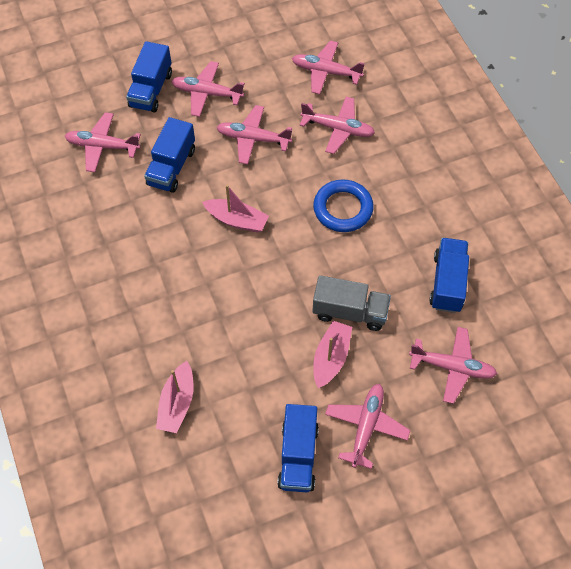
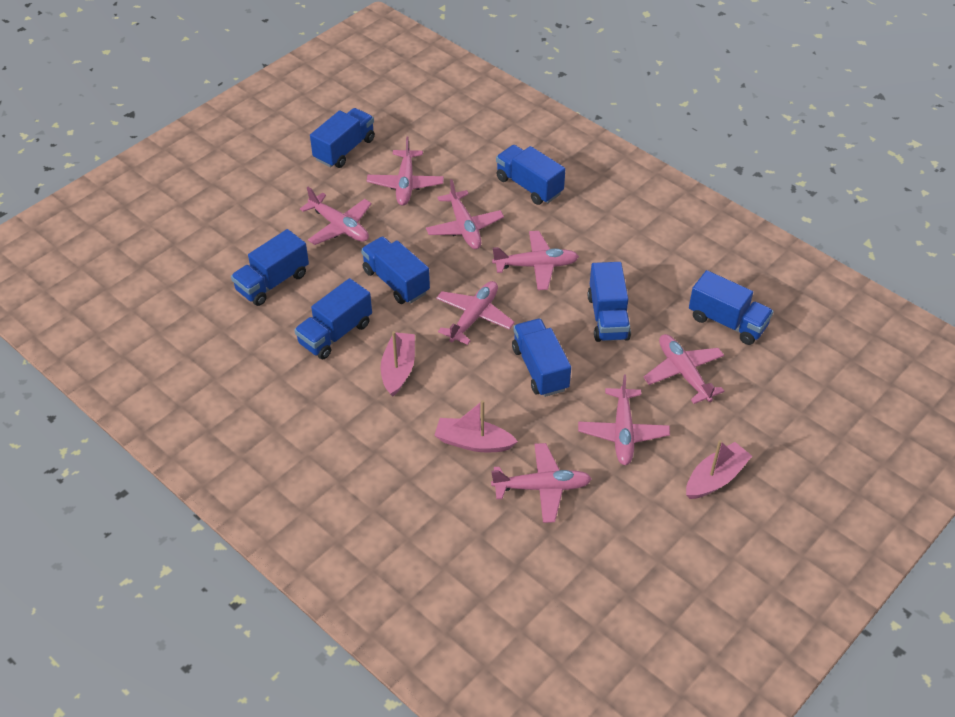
blue ring: 1 -> 0
blue truck: 4 -> 8
grey truck: 1 -> 0
pink plane: 7 -> 8

